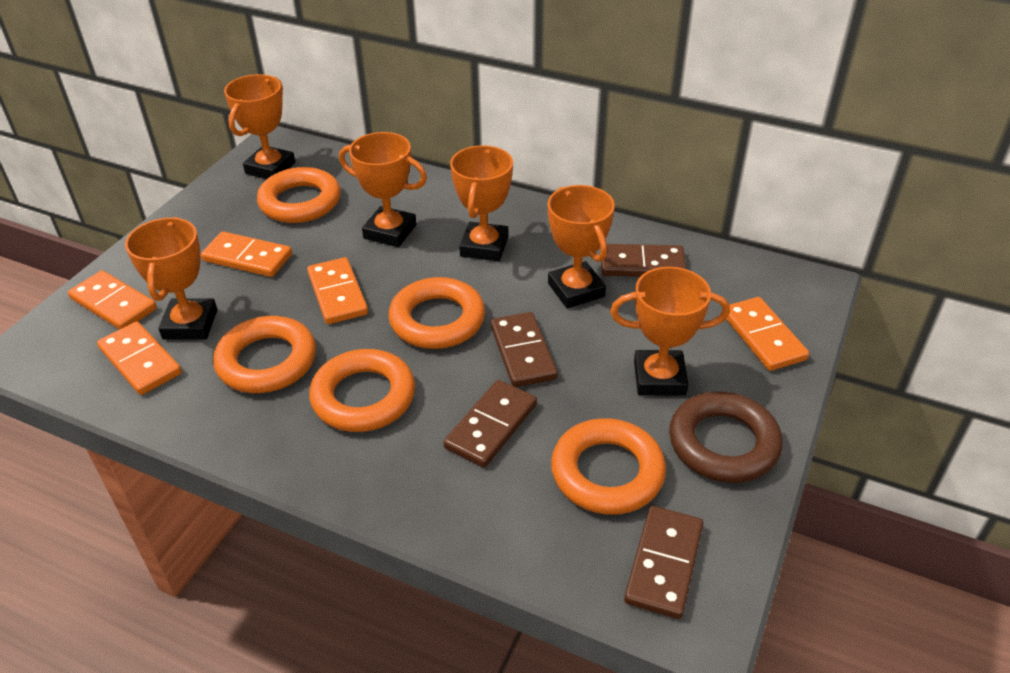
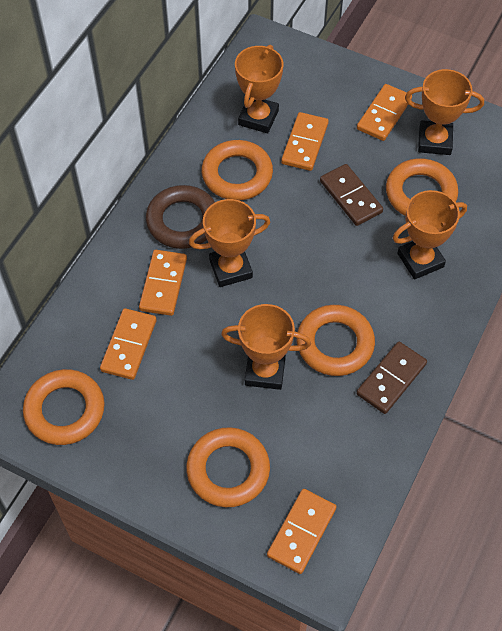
brown domino: 4 -> 2
orange trophy: 6 -> 5

